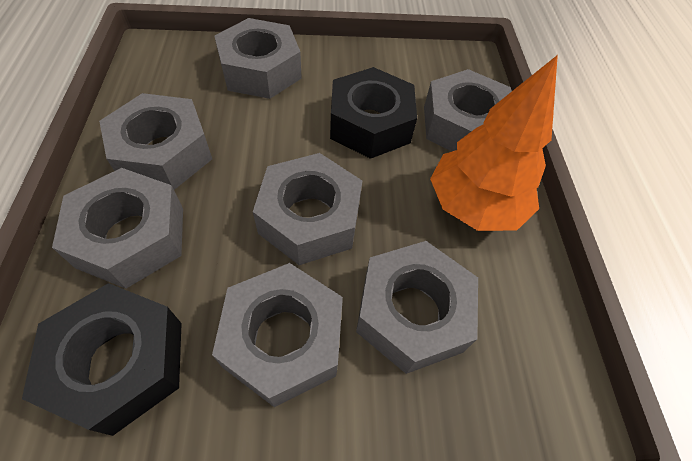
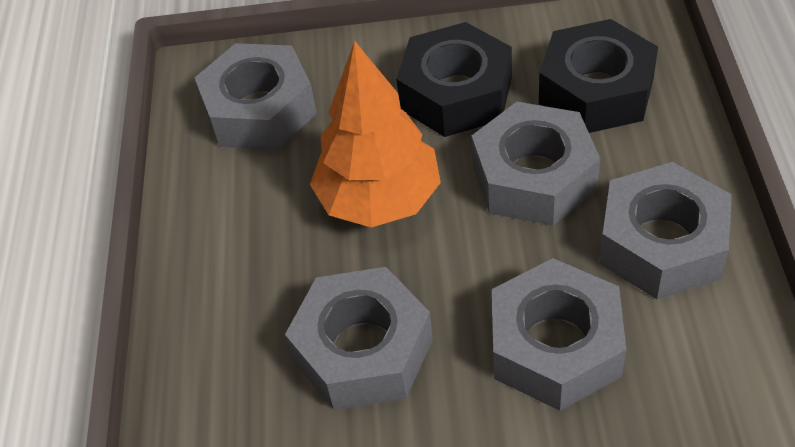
grey nut: 7 -> 5

